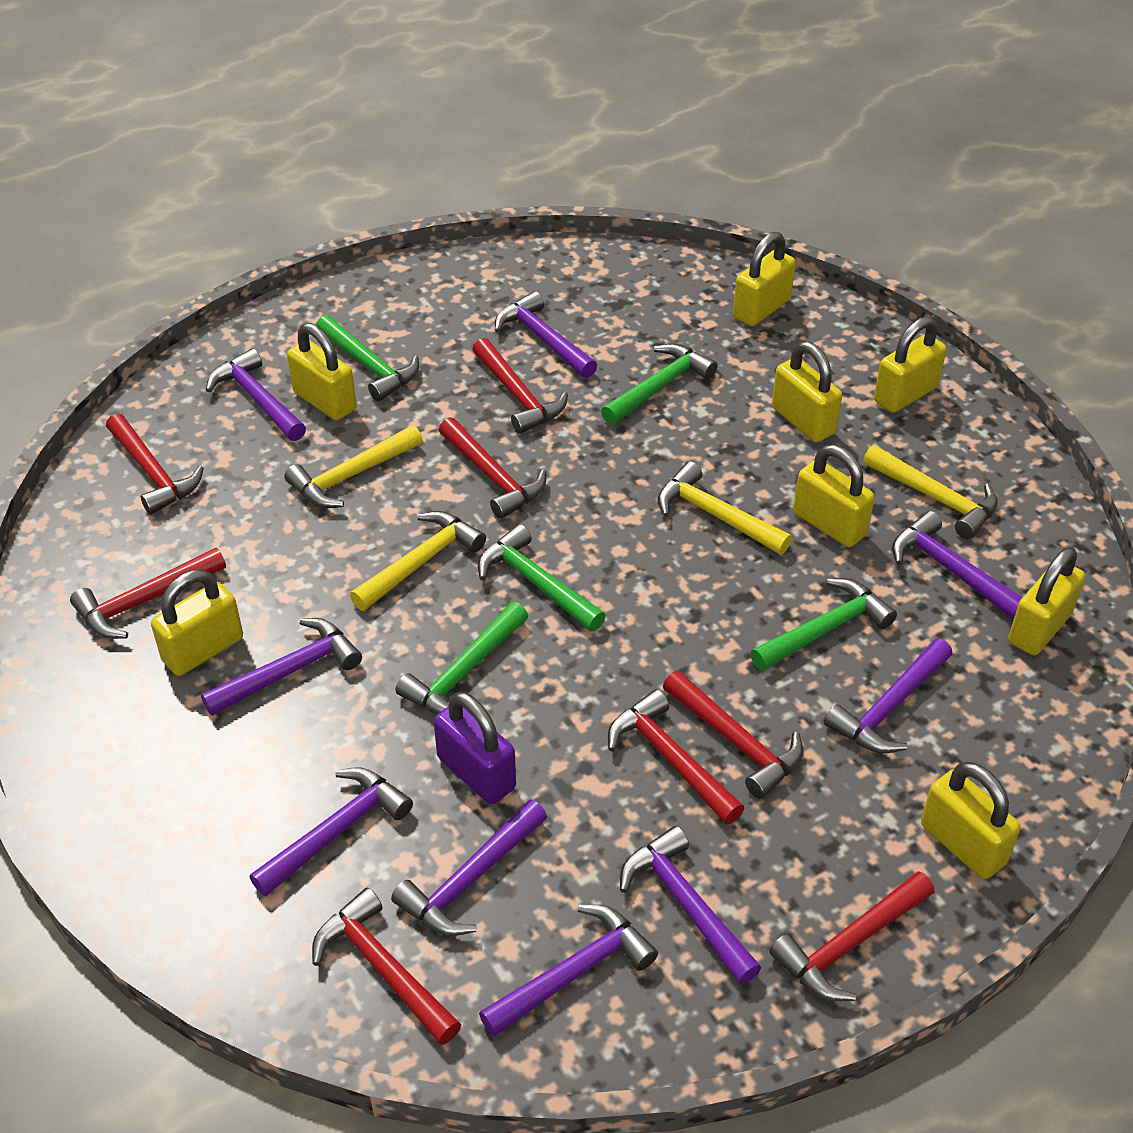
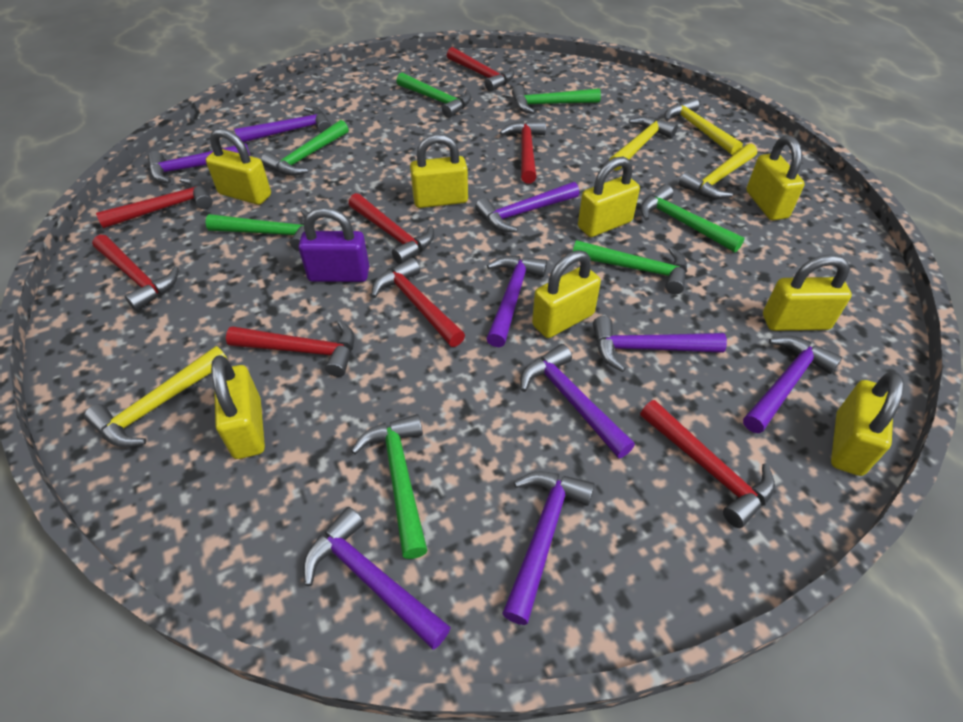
green hammer: 5 -> 7

